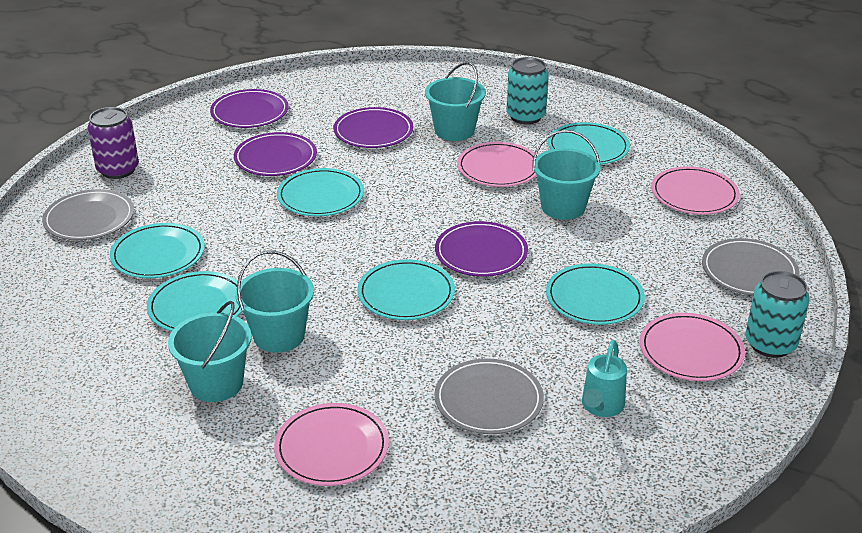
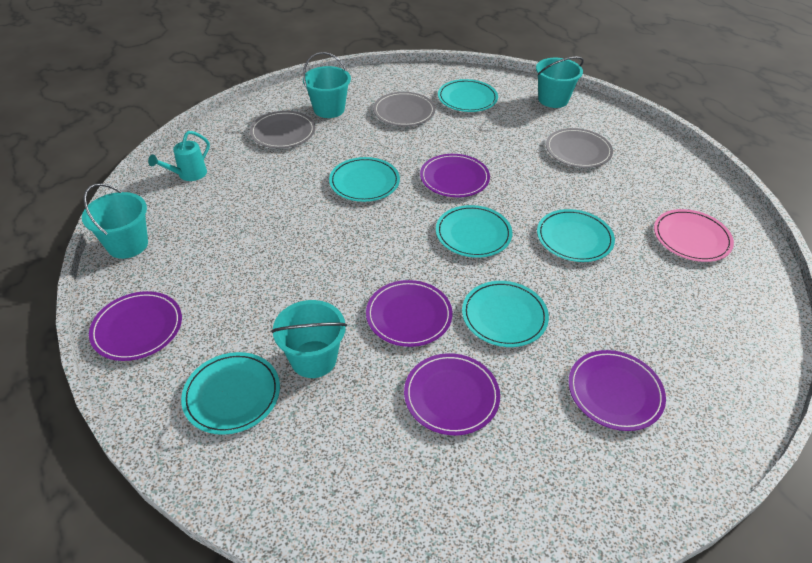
pink plate: 4 -> 1
purple can: 1 -> 0
purple plate: 4 -> 5
turquoise can: 2 -> 0

